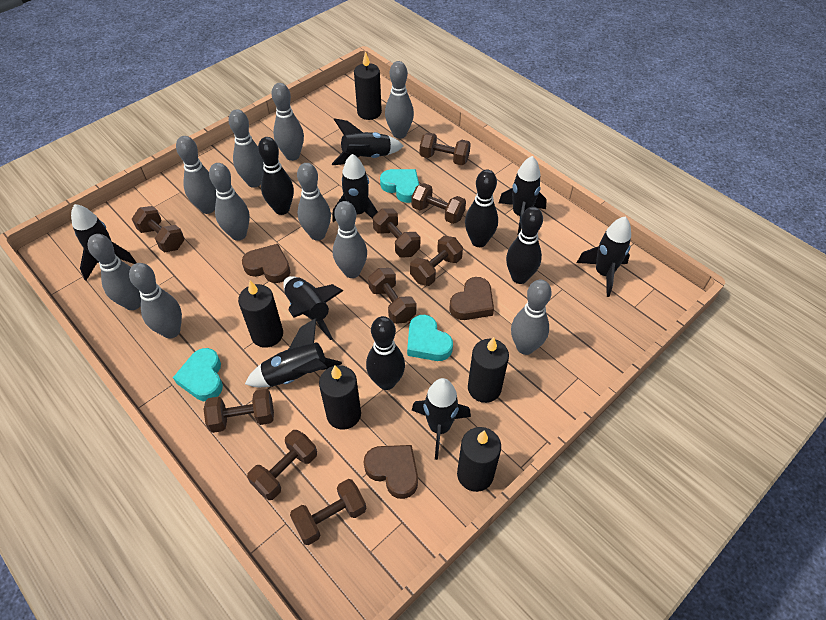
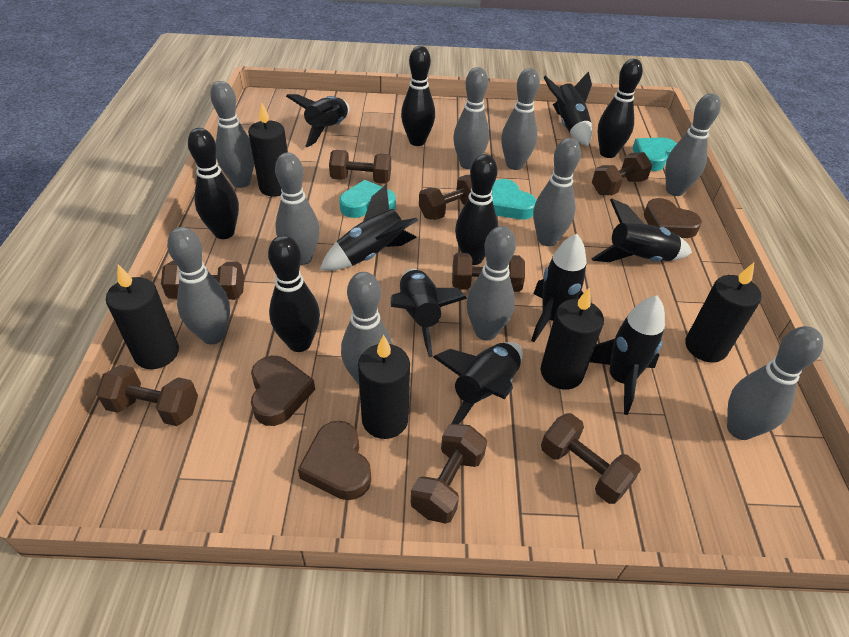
black bowling pin: 4 -> 5
brown dumbbell: 9 -> 8

